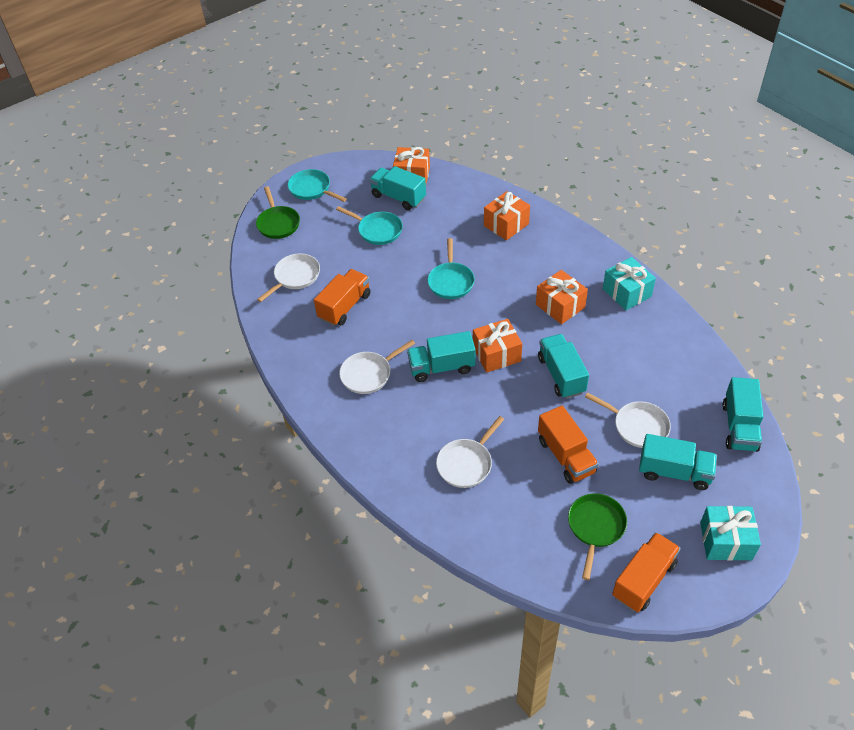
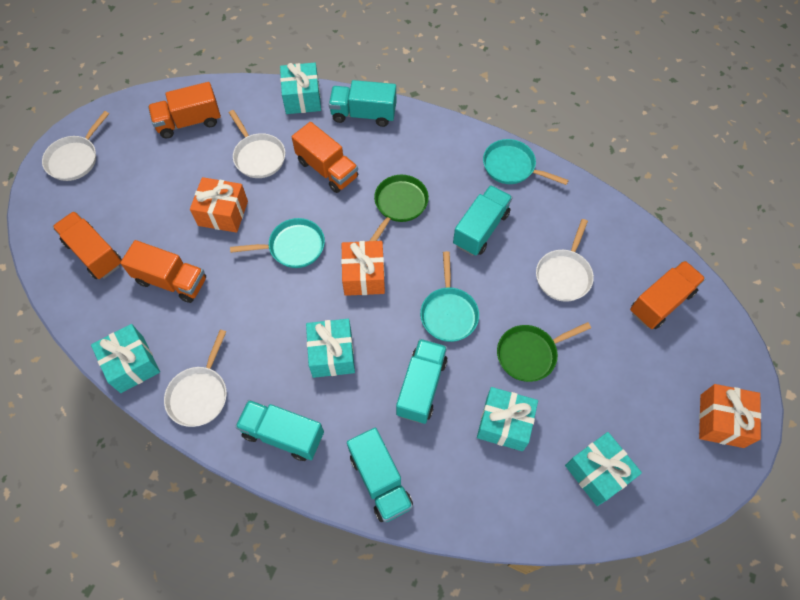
orange gift: 4 -> 3
orange truck: 3 -> 5
turquoise gift: 2 -> 5

